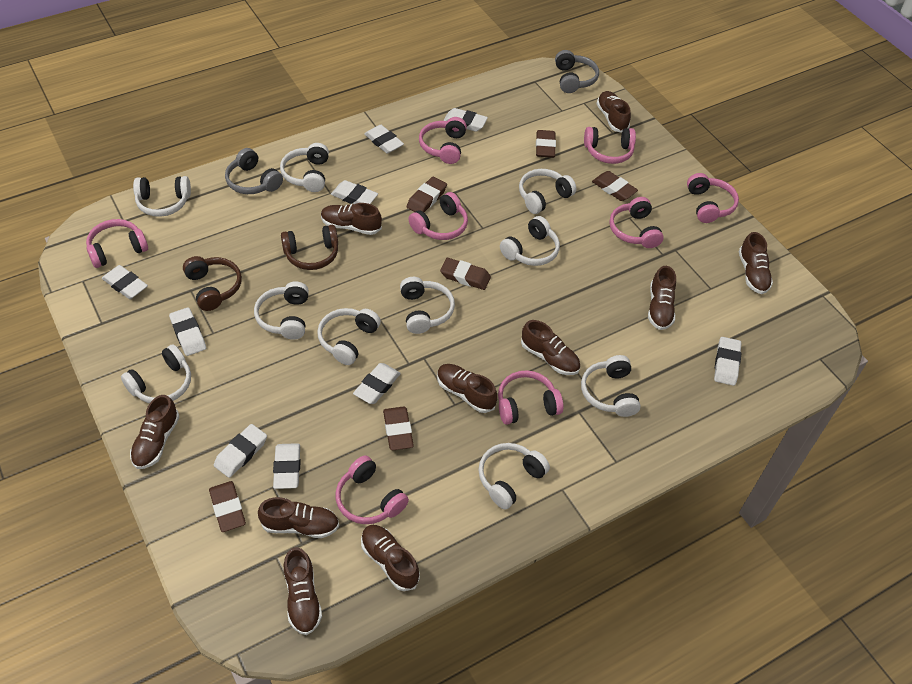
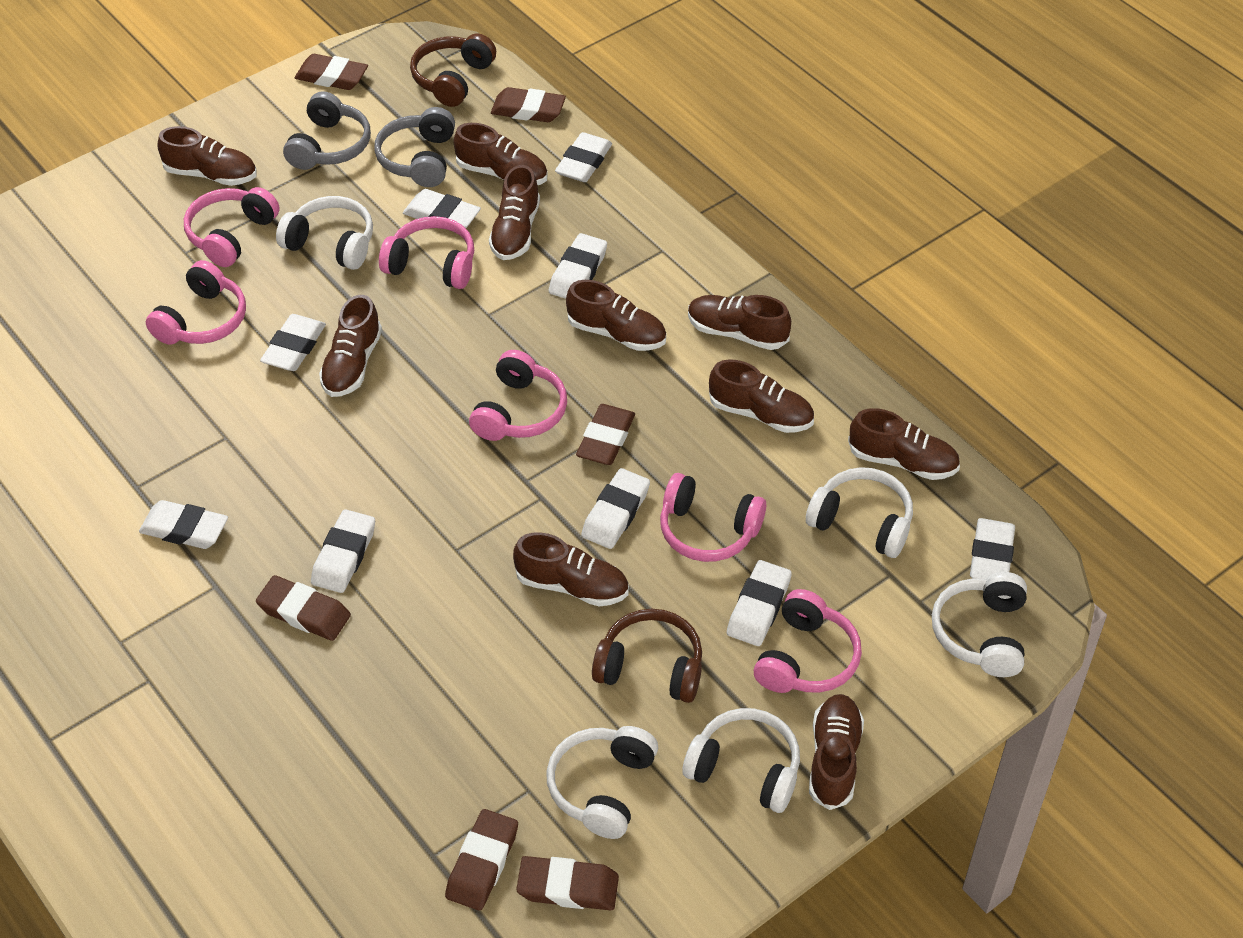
pink headphones: 8 -> 6
white headphones: 10 -> 5

